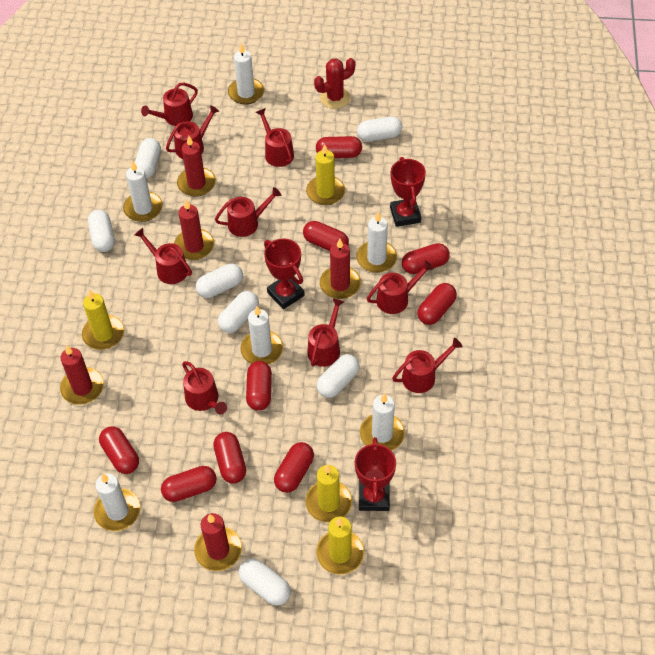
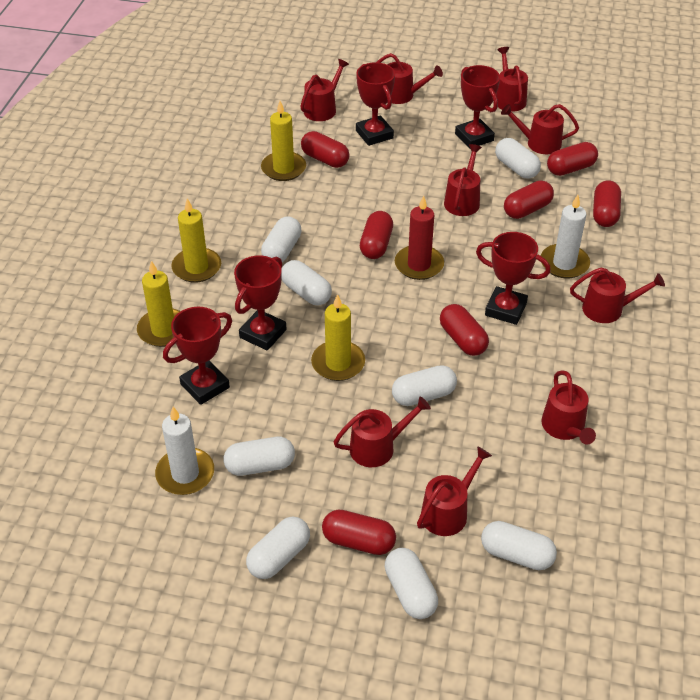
red cactus: 1 -> 0
red candle: 5 -> 1
red capsule: 9 -> 7
red trophy: 3 -> 5
white candle: 6 -> 2
white capsule: 7 -> 8

